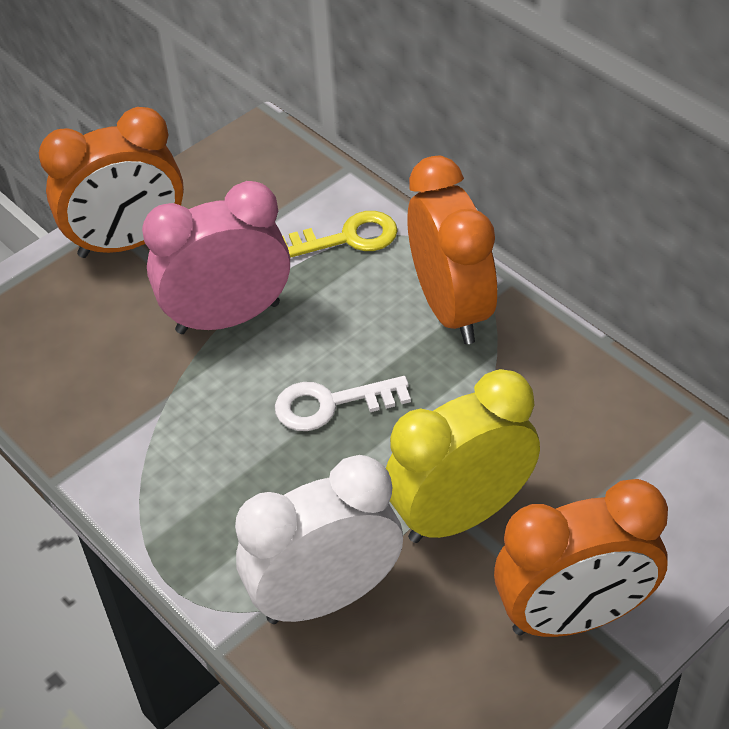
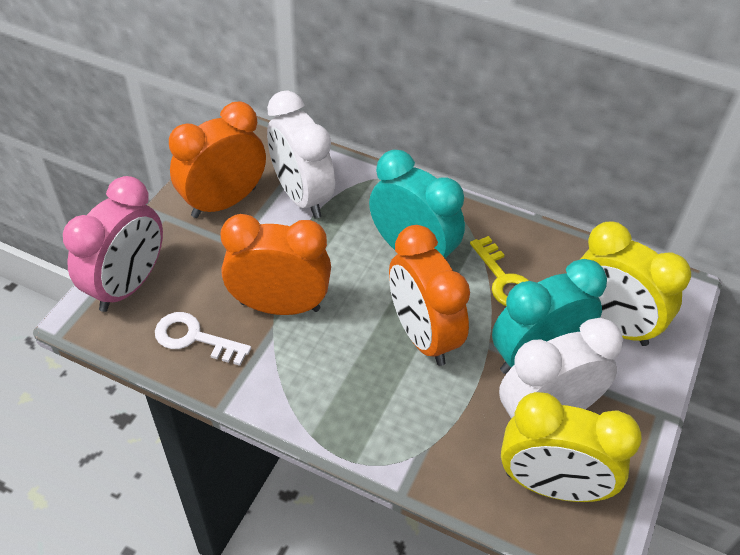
turquoise clock: 0 -> 2
white clock: 1 -> 2
yellow clock: 1 -> 2

